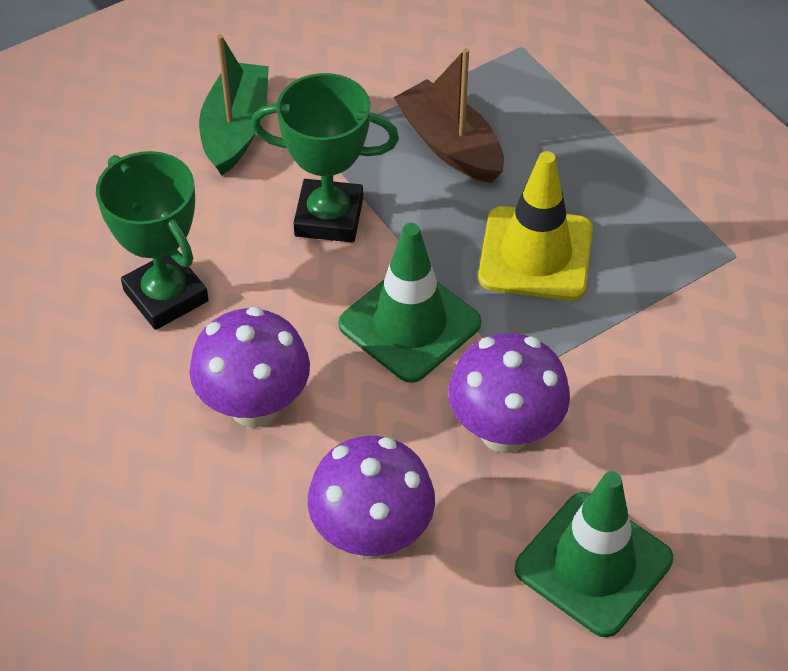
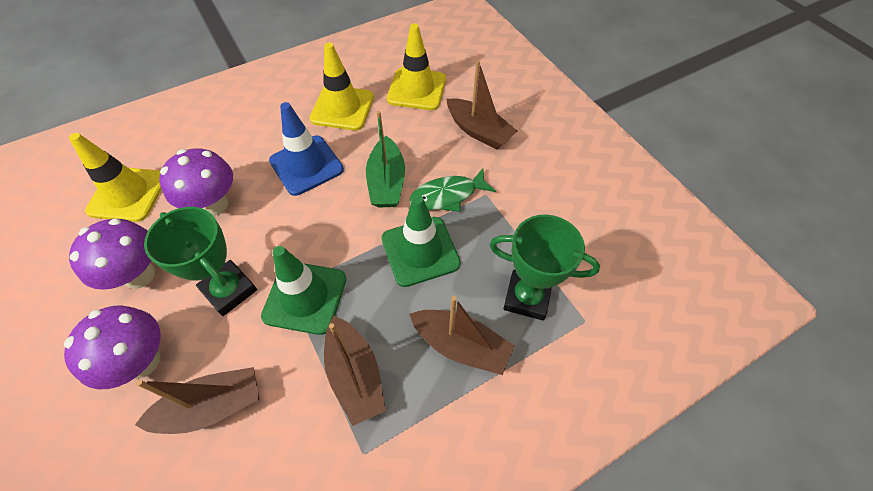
blue traffic cone: 0 -> 1
brown boat: 1 -> 4
green fish: 0 -> 1
yellow traffic cone: 1 -> 3

